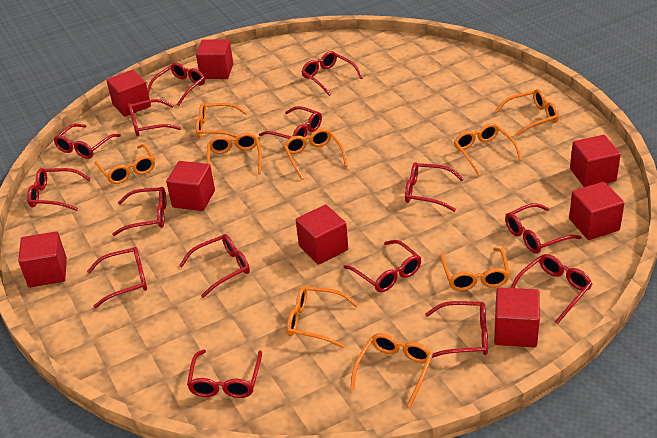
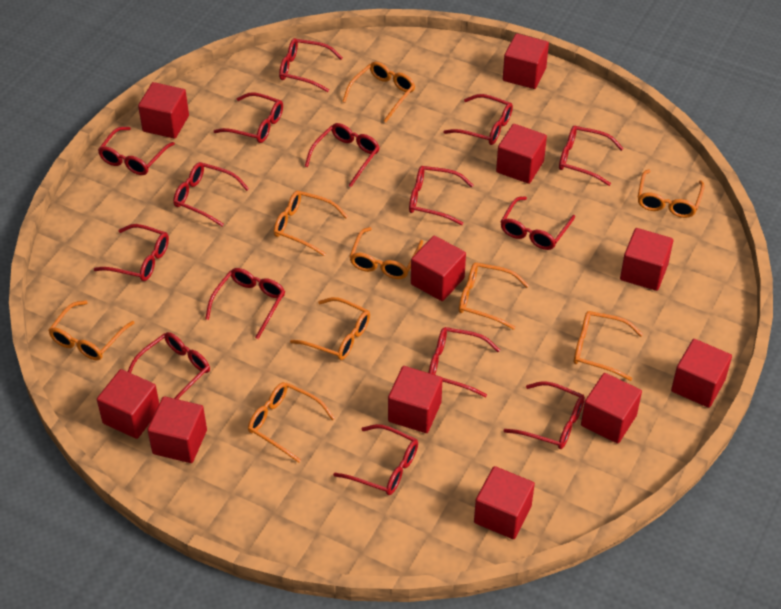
red cube: 8 -> 11

